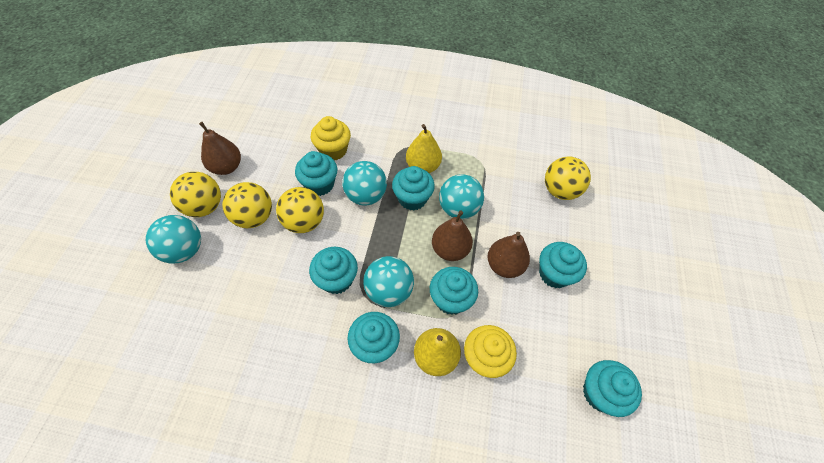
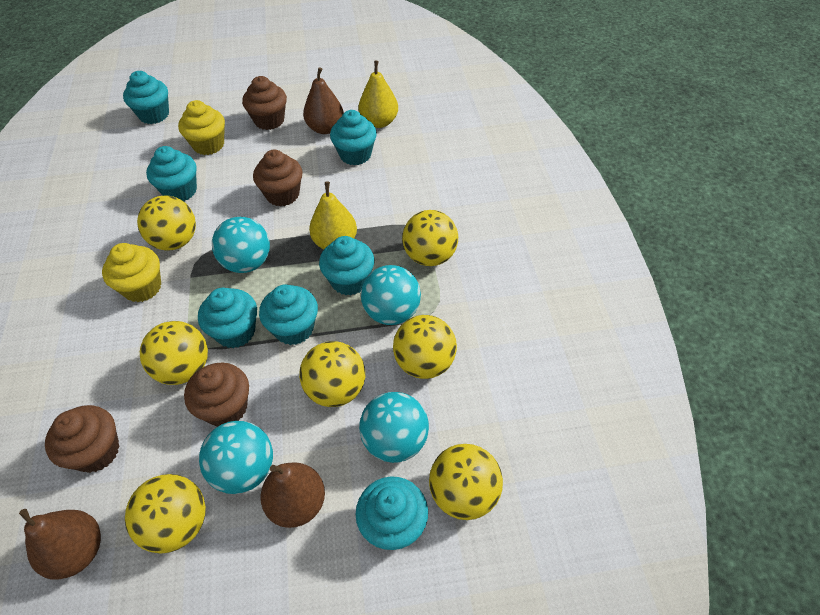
brown cupcake: 0 -> 4
yellow ball: 4 -> 7

